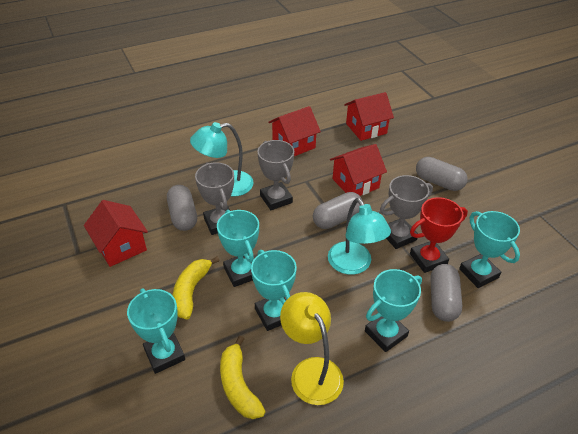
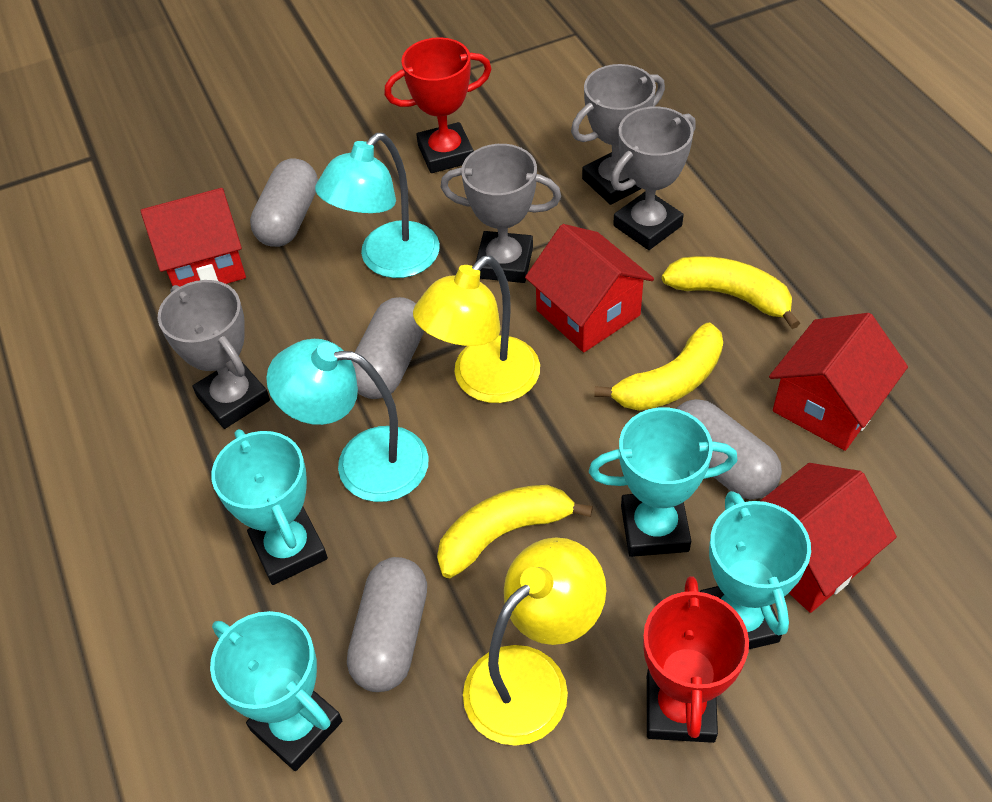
grey trophy: 3 -> 4
red trophy: 1 -> 2
turquoise trophy: 5 -> 4
yellow banana: 2 -> 3
yellow lamp: 1 -> 2

